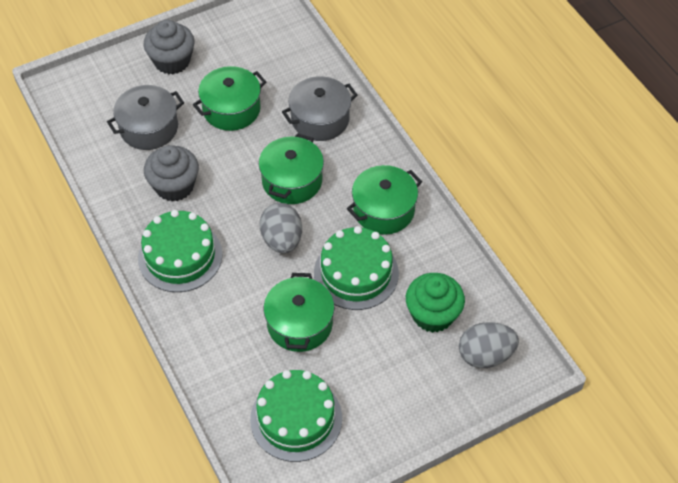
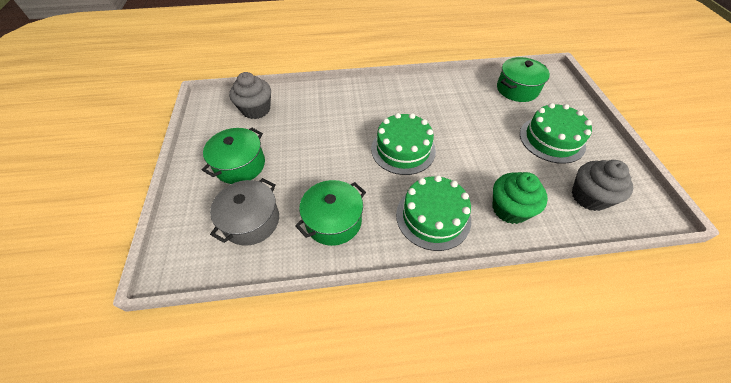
green pot: 4 -> 3
grey egg: 2 -> 0
grey pot: 2 -> 1

